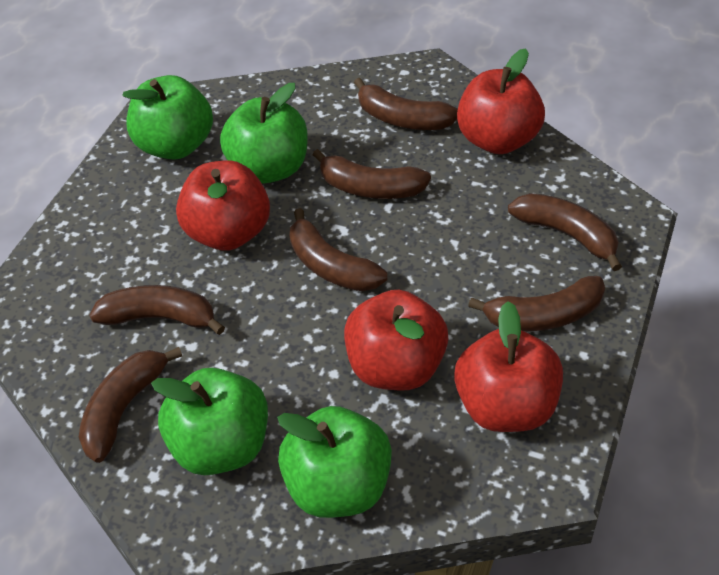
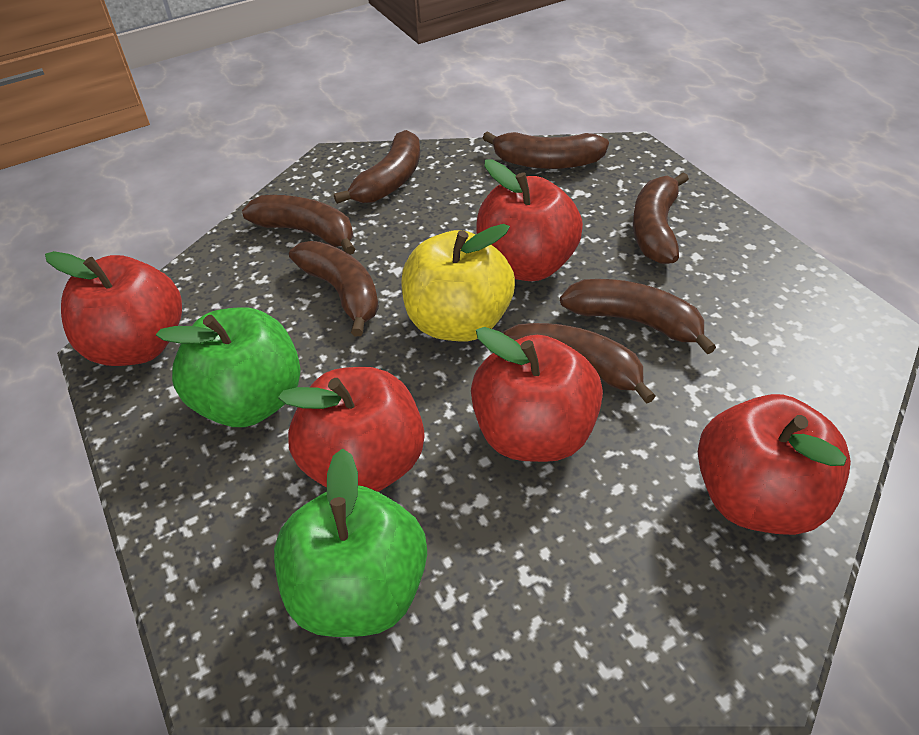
green apple: 4 -> 2
red apple: 4 -> 5
yellow apple: 0 -> 1

